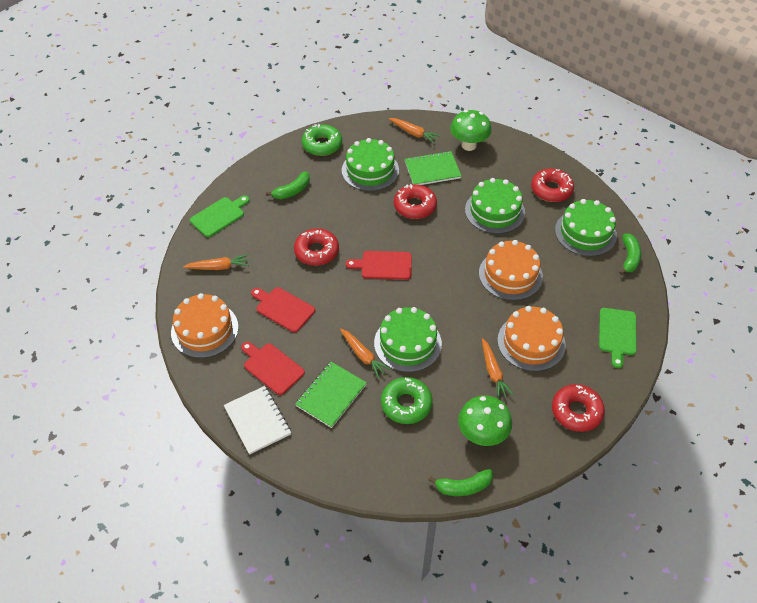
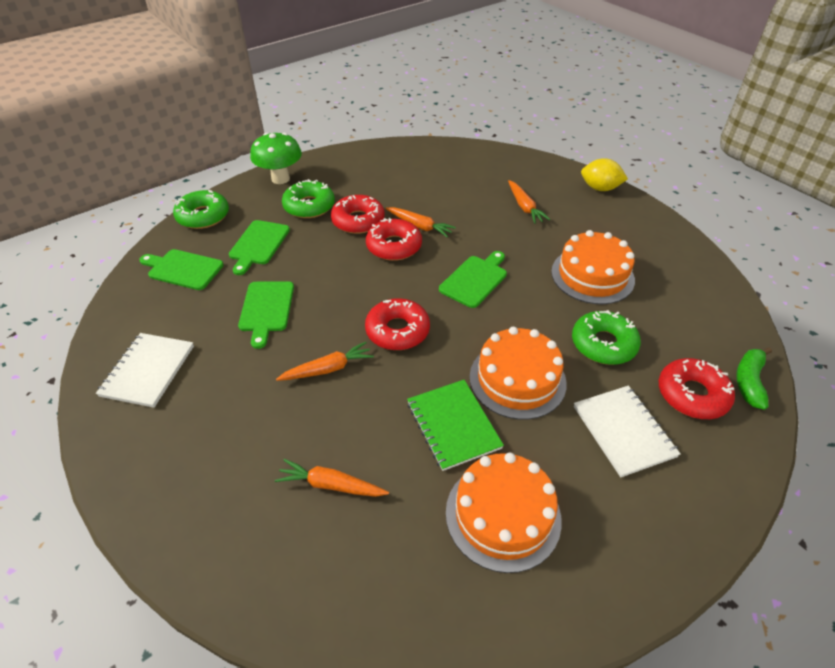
green banana: 3 -> 1
green cake: 4 -> 0
green cutting board: 2 -> 4
green donut: 2 -> 3
green mushroom: 2 -> 1
green notebook: 2 -> 1
red cutting board: 3 -> 0
white notebook: 1 -> 2
yellow lemon: 0 -> 1

